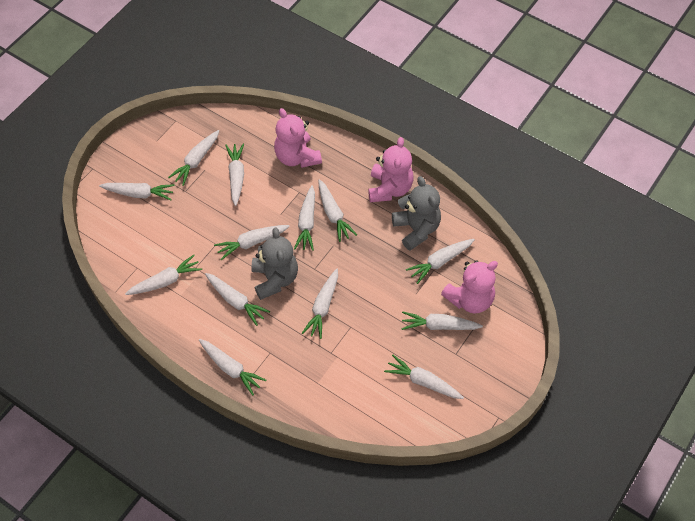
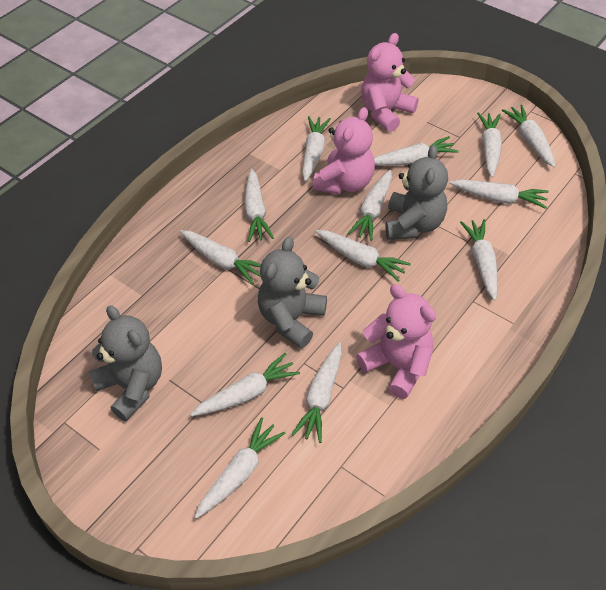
grey teddy bear: 2 -> 3

